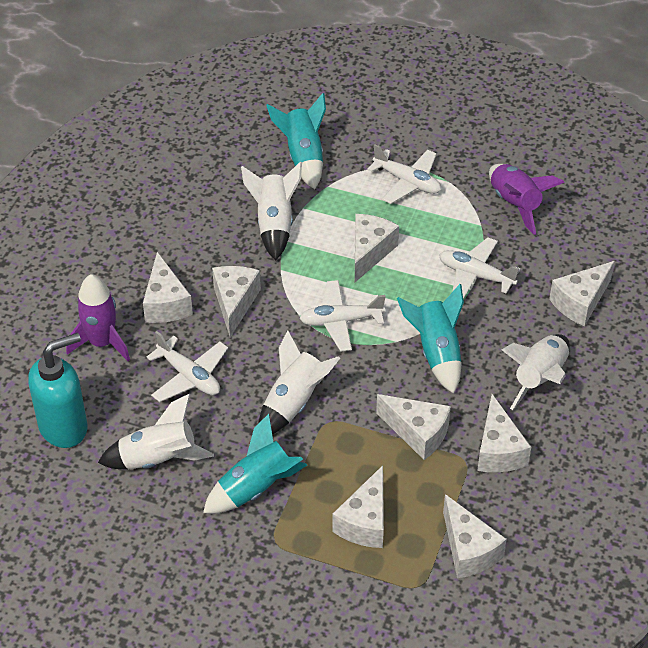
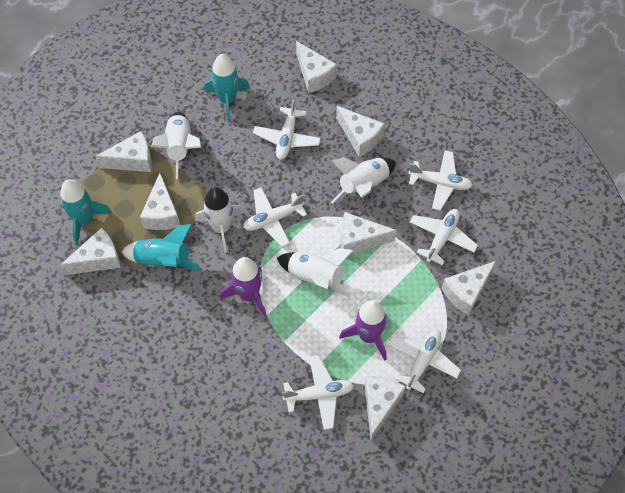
turquoise soap dispenser: 1 -> 0
white plane: 4 -> 6

